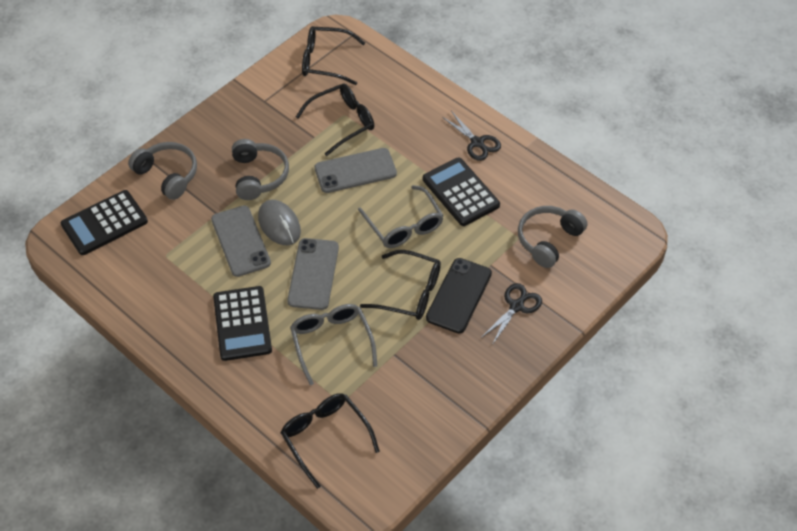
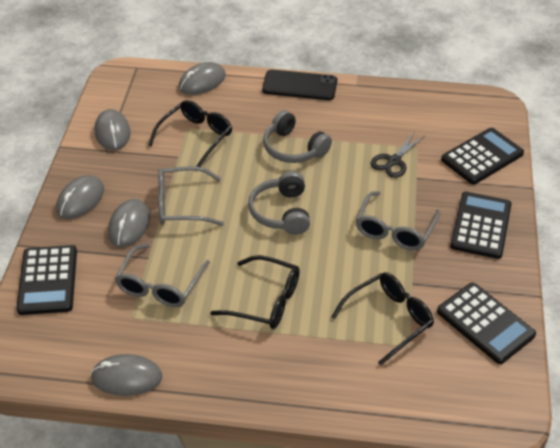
black calculator: 3 -> 4
black glasses: 4 -> 3
black scissors: 2 -> 1
grey glasses: 2 -> 3
grey headphones: 3 -> 2
grey mouse: 1 -> 5
grey phone: 3 -> 0

